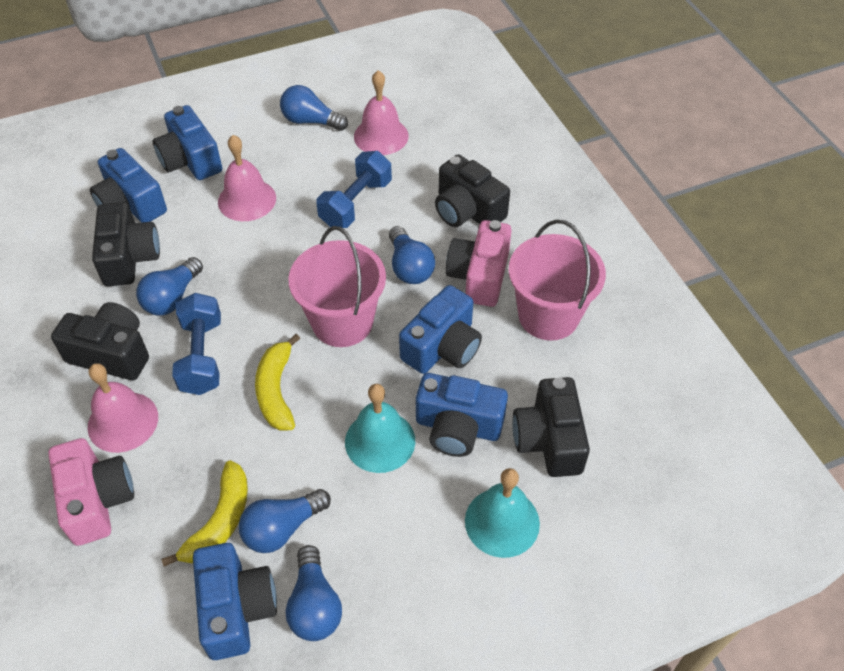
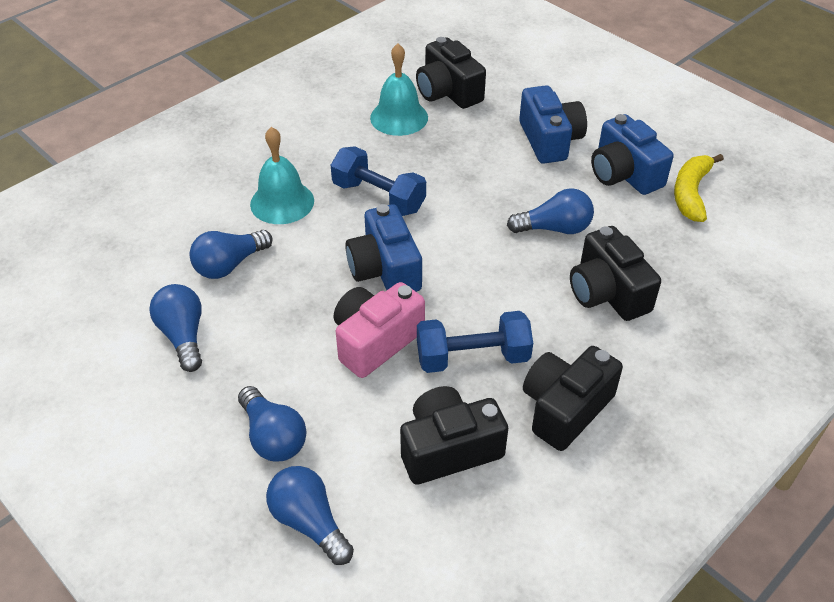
blue camera: 5 -> 3
pink bell: 3 -> 0
pink bucket: 2 -> 0
pink camera: 2 -> 1
yellow banana: 2 -> 1

